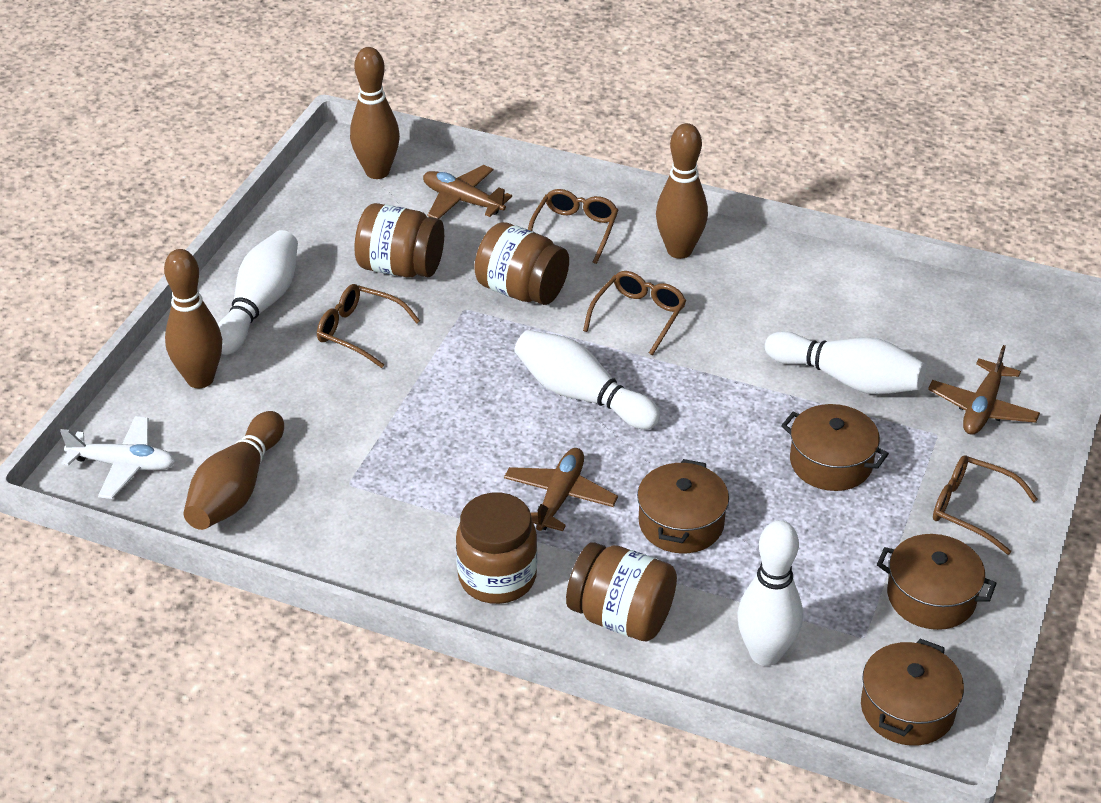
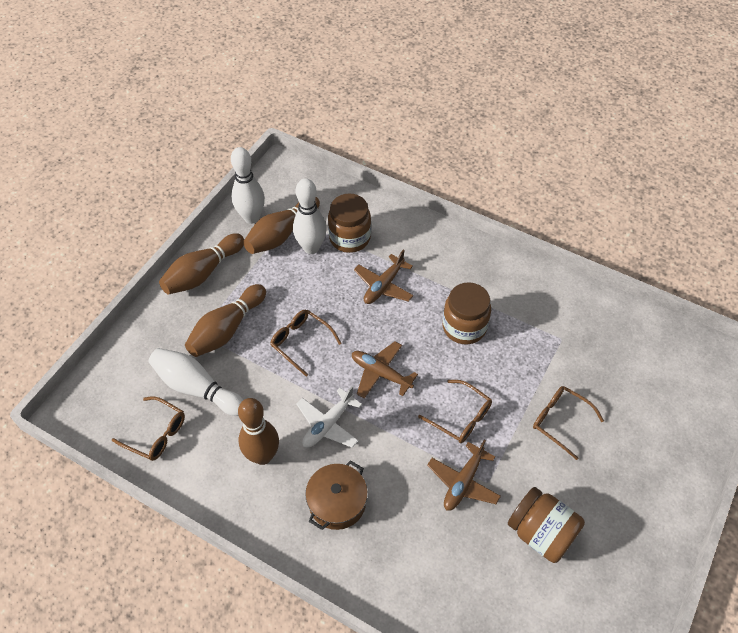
brown jar: 4 -> 3
brown pot: 4 -> 1
white bowling pin: 4 -> 3

